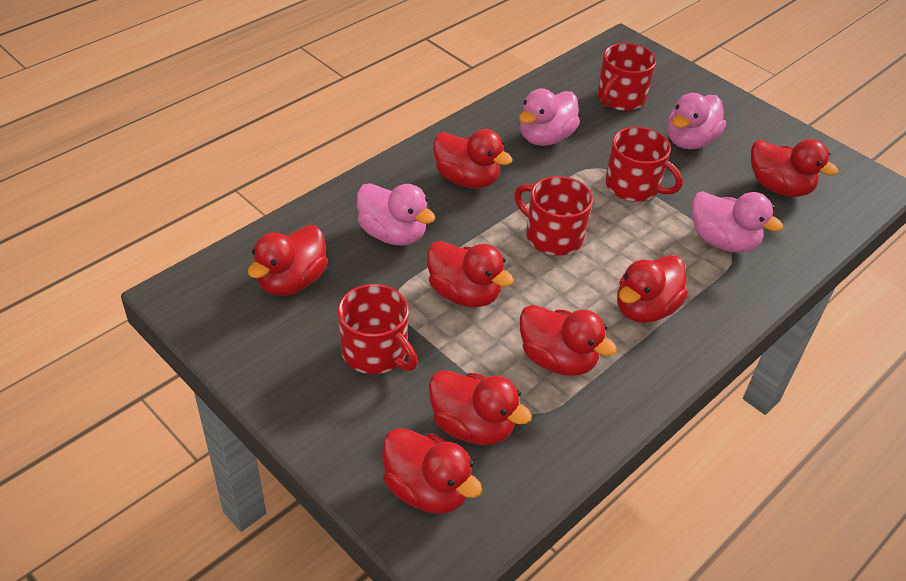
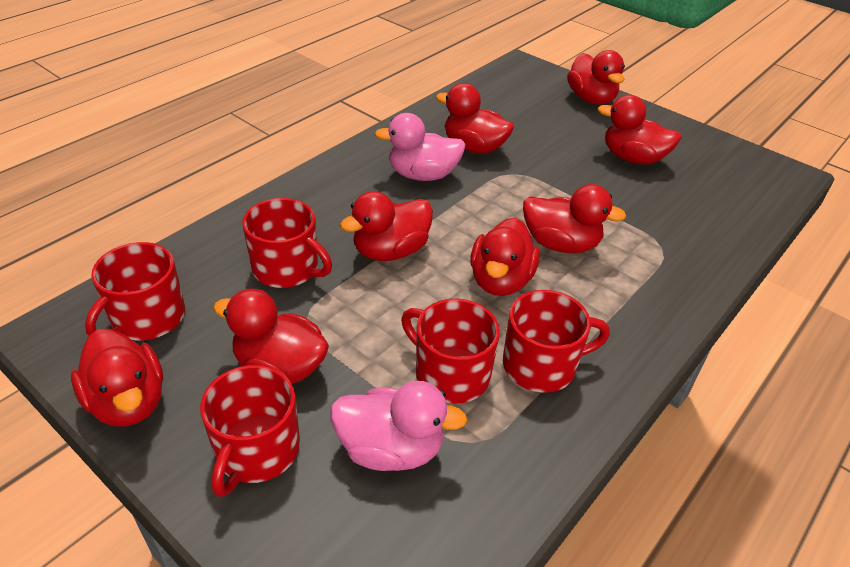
pink duck: 4 -> 2
red mug: 4 -> 5

